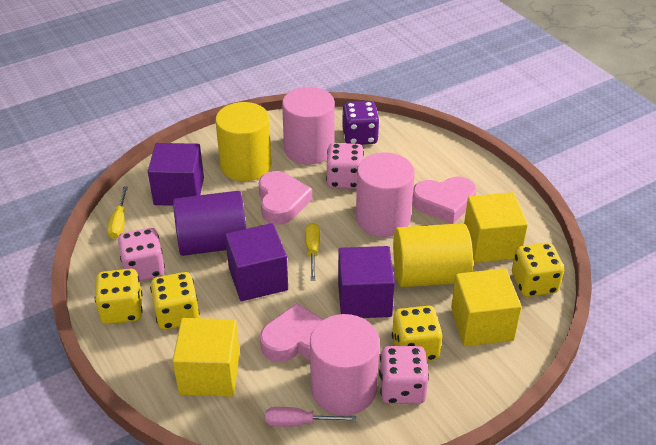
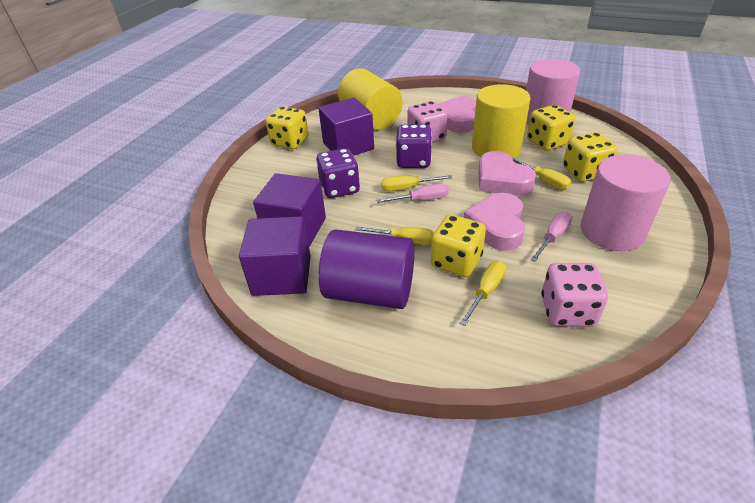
pink cylinder: 3 -> 2
pink dice: 3 -> 2
pink screwdriver: 1 -> 2
purple dice: 1 -> 2
yellow cube: 3 -> 0
yellow screwdriver: 2 -> 4

